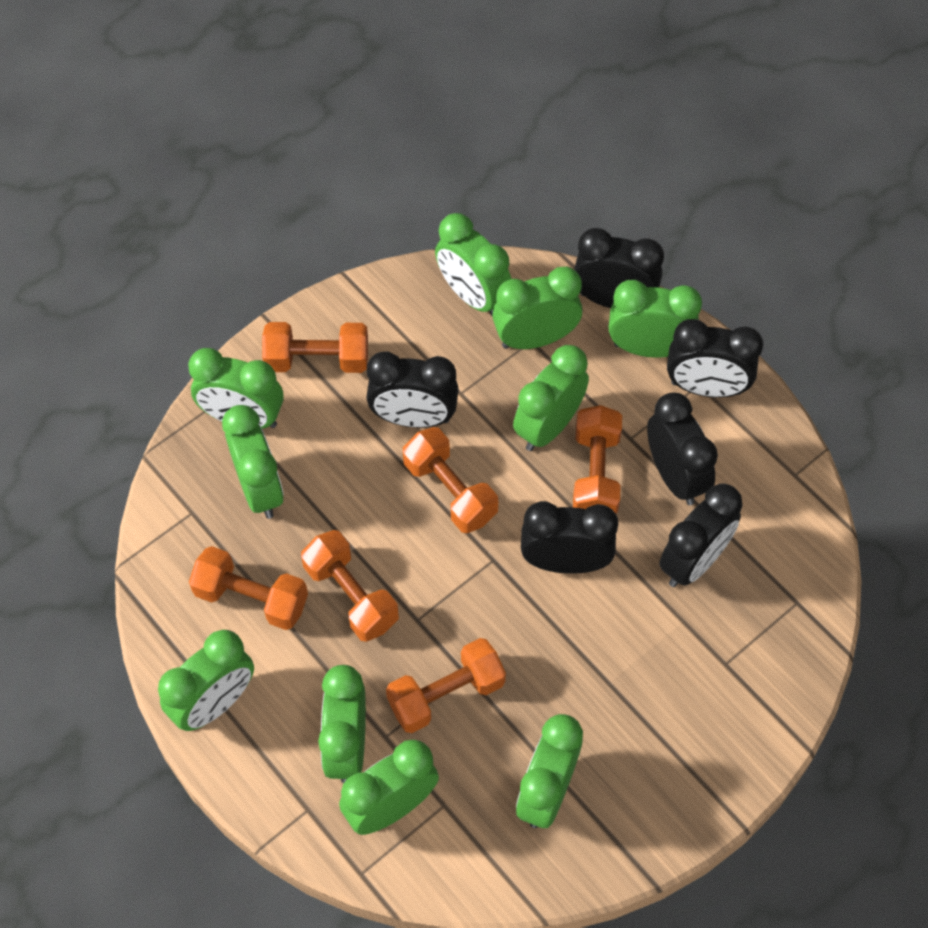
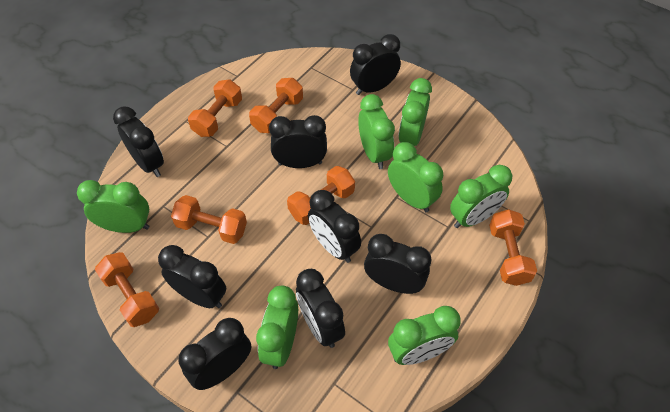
black clock: 6 -> 8
green clock: 10 -> 7

